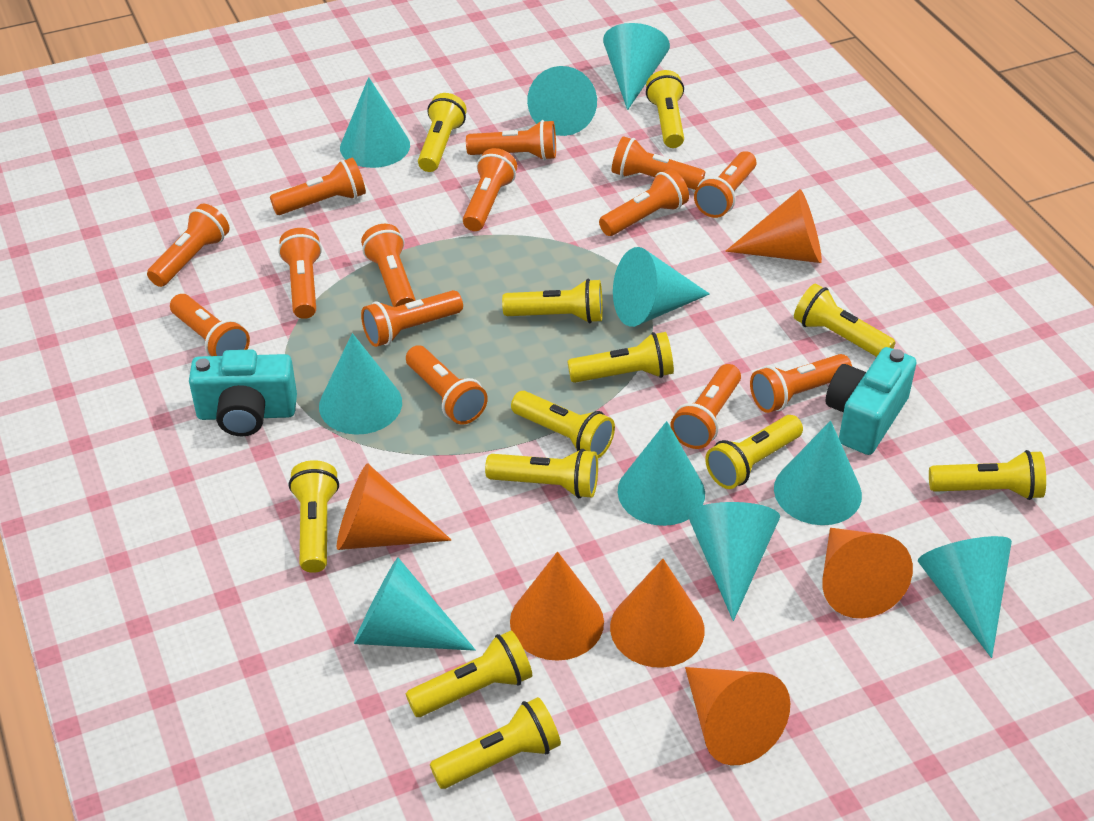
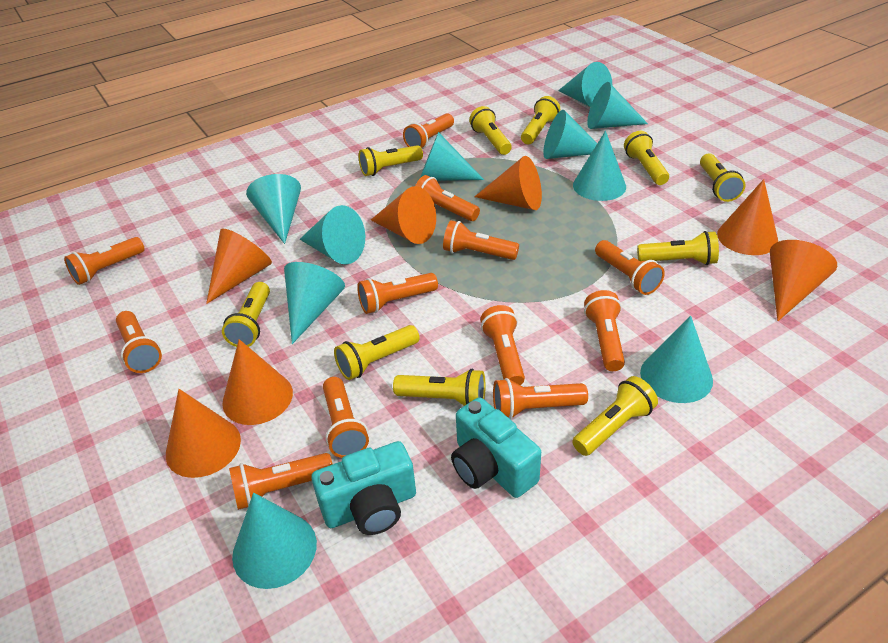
orange cone: 6 -> 7
orange flashlight: 14 -> 12
yellow flashlight: 12 -> 10

